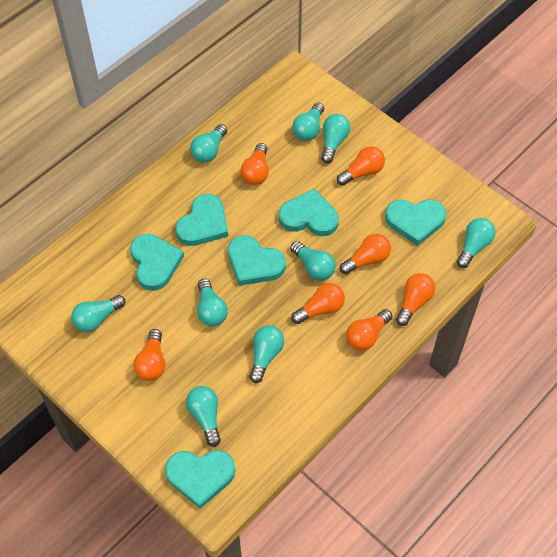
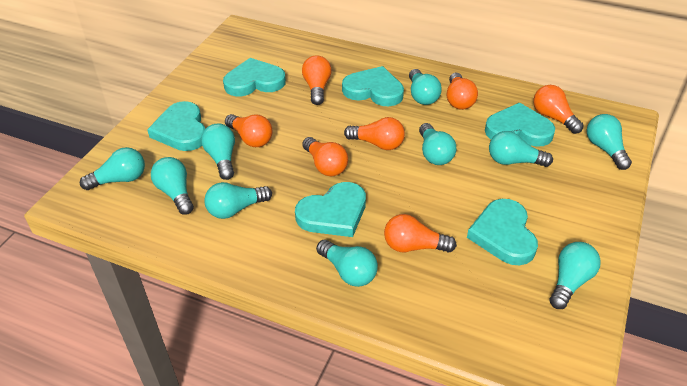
turquoise light bulb: 9 -> 10

